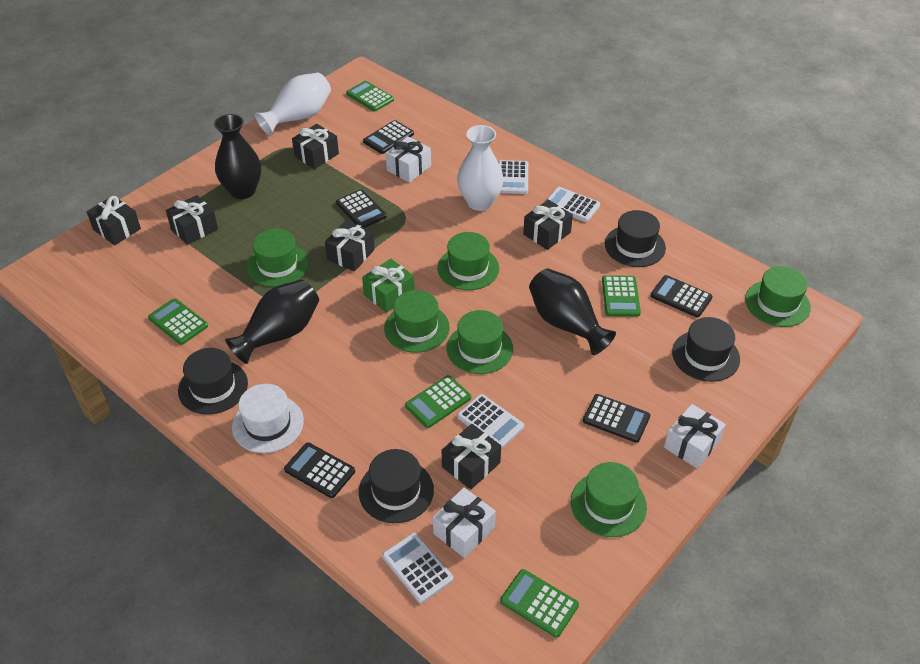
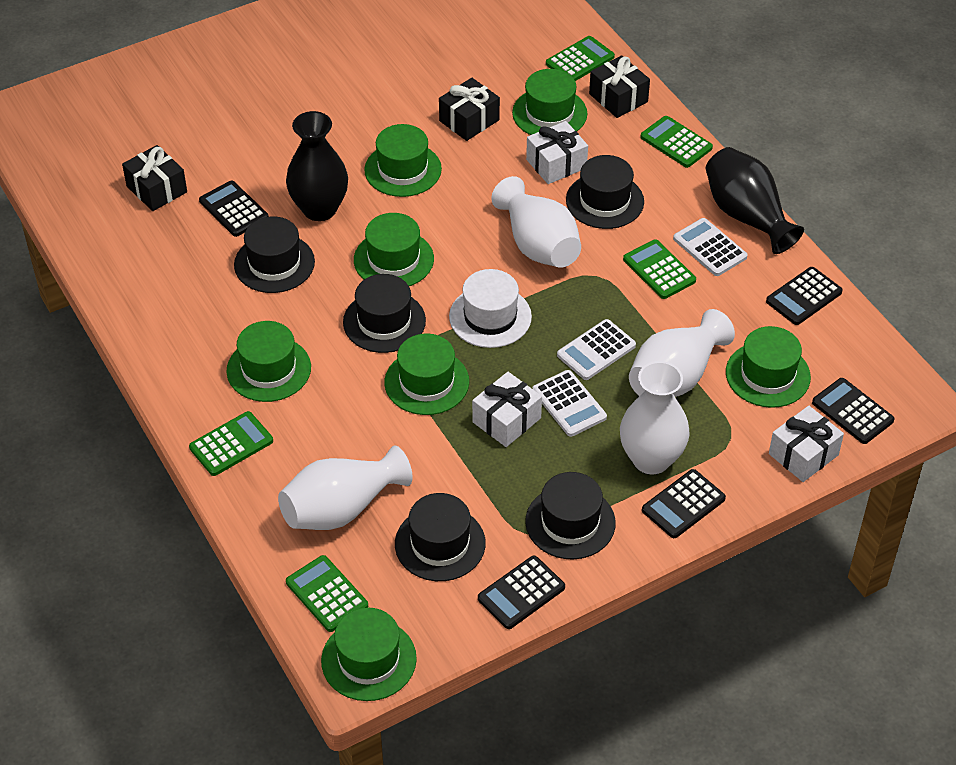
black gift: 6 -> 3
black hat: 4 -> 5
black vase: 3 -> 2
green gift: 1 -> 0
green hat: 6 -> 7
white calculator: 4 -> 3
white vase: 2 -> 4

